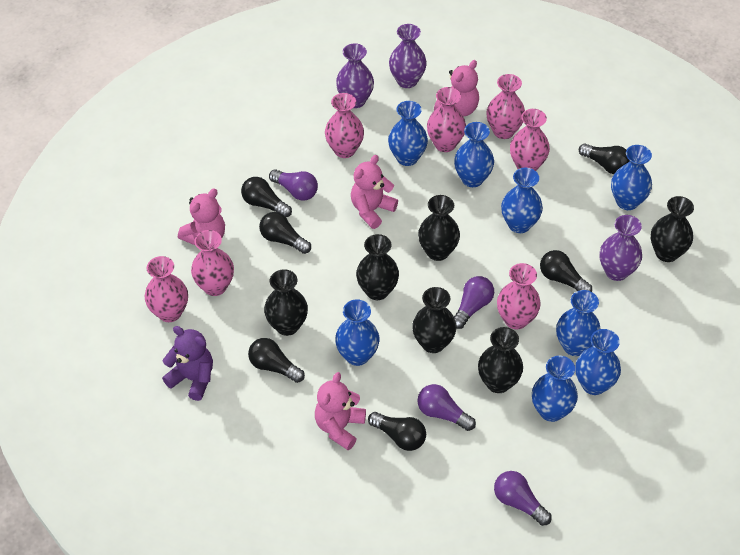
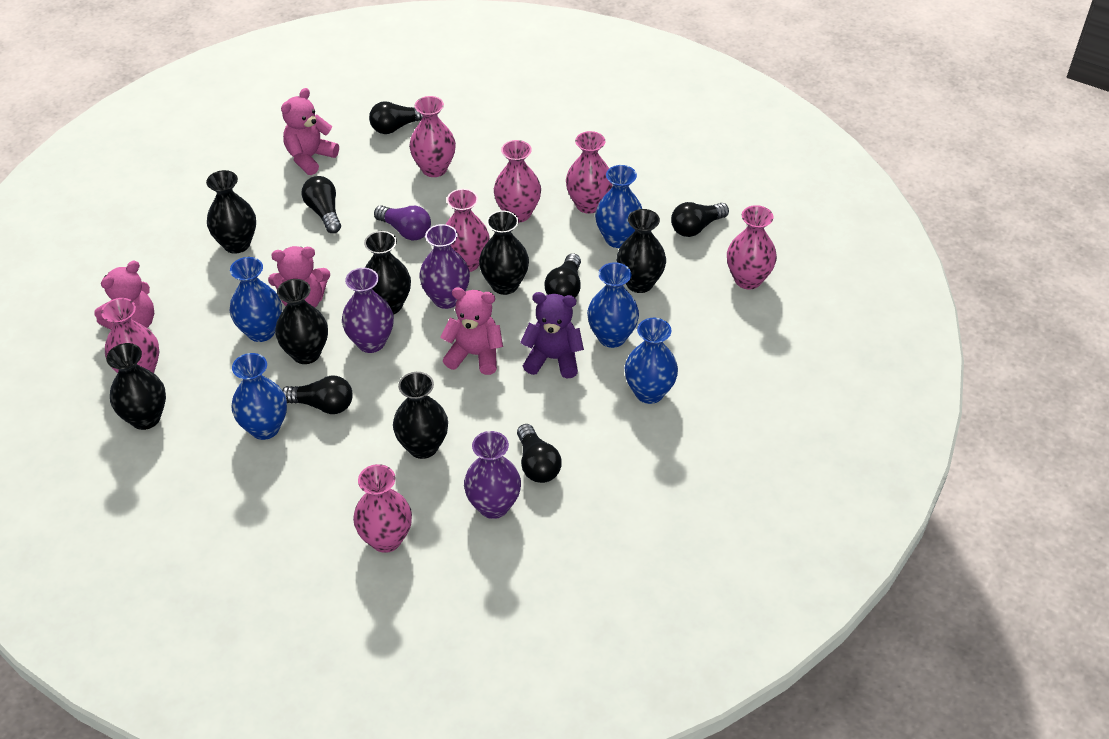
black vase: 6 -> 7
blue vase: 8 -> 5
purple light bulb: 4 -> 1

